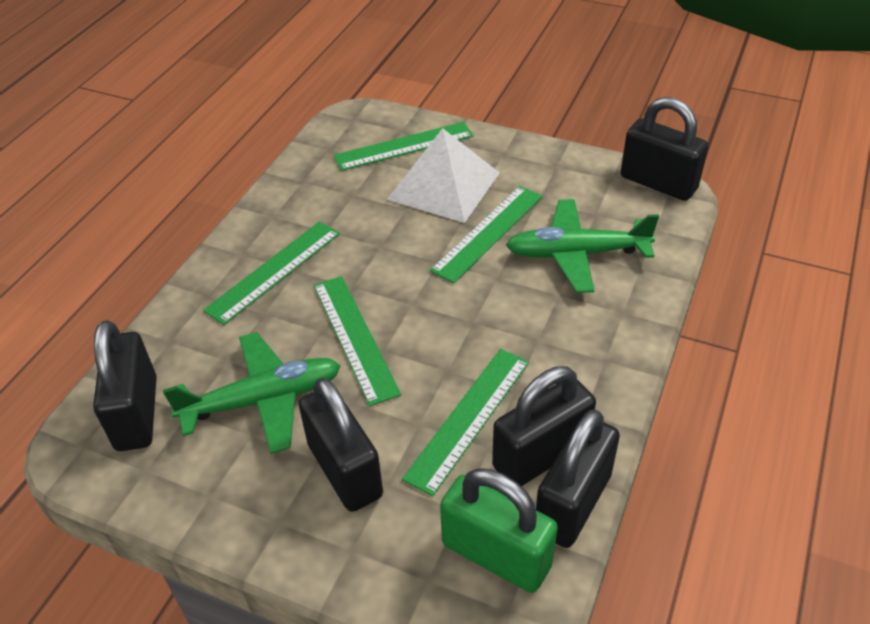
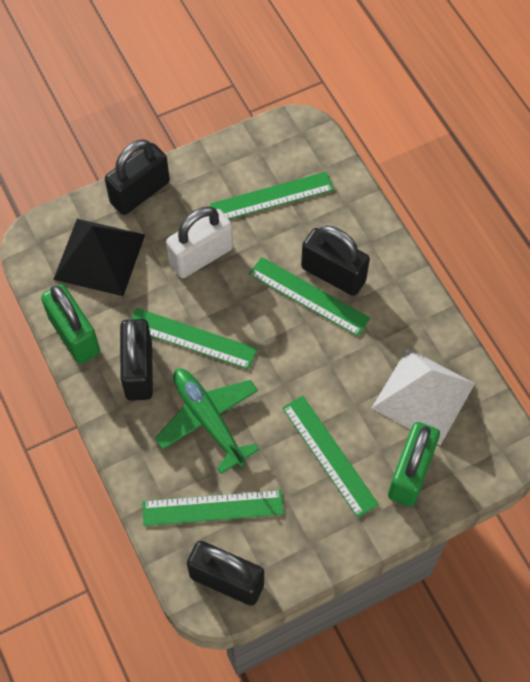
black padlock: 5 -> 4
black pyramid: 0 -> 1
green padlock: 1 -> 2
green plane: 2 -> 1
white padlock: 0 -> 1

